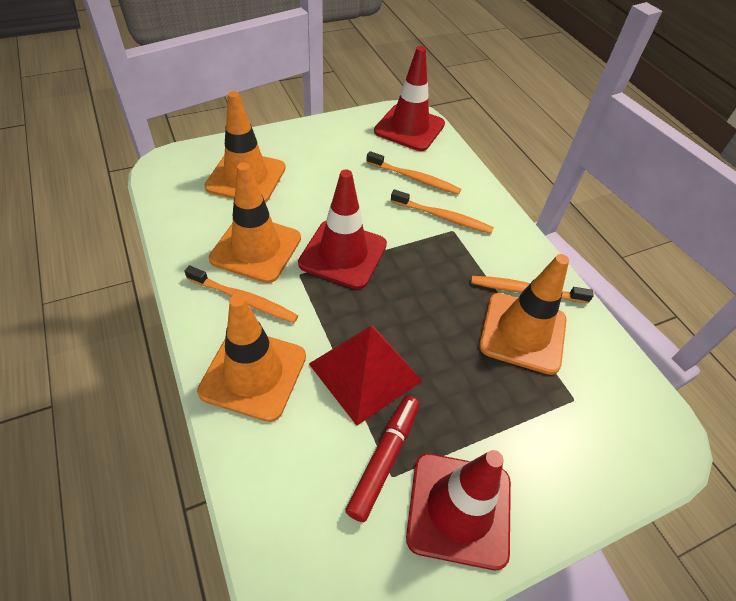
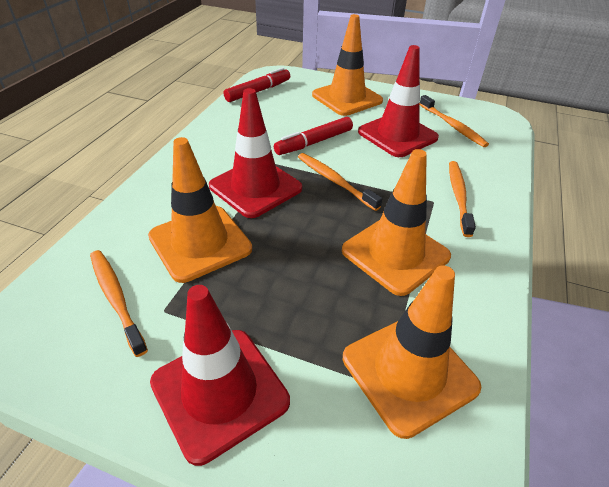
red marker: 1 -> 2
red pyramid: 1 -> 0

